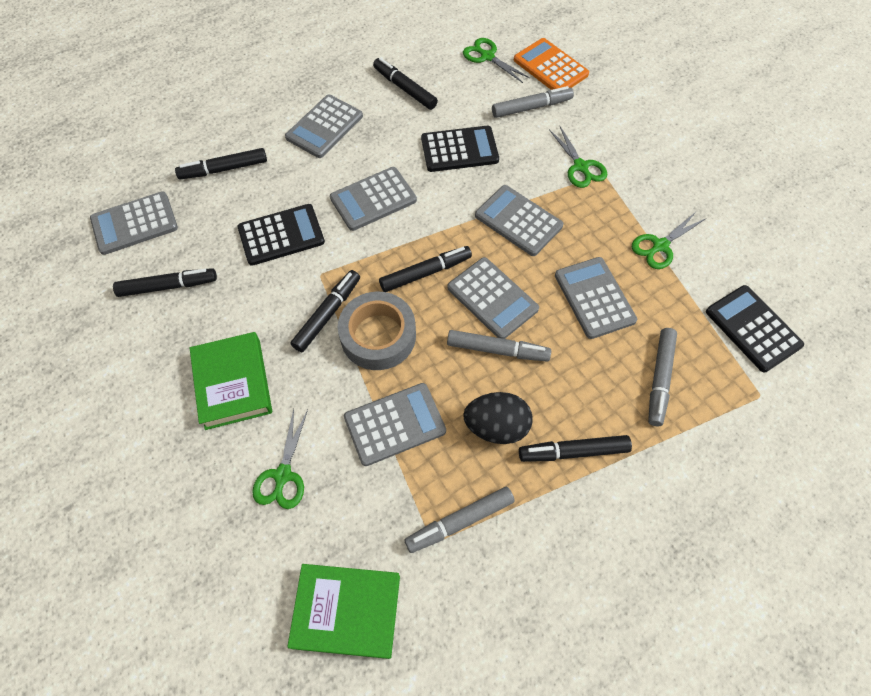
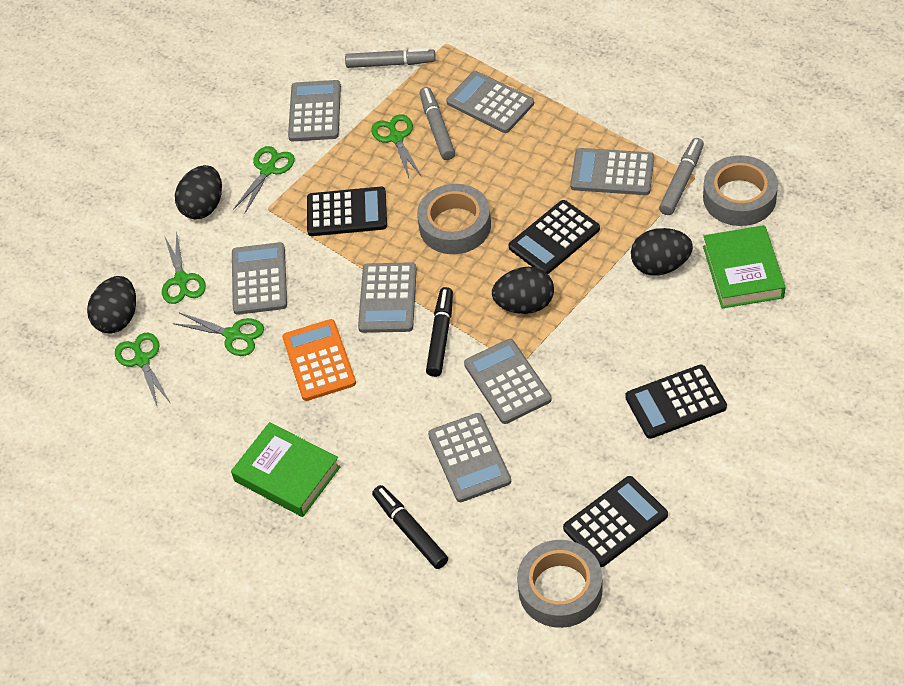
black calculator: 3 -> 4
black egg: 1 -> 4
black marker: 6 -> 2
green scissors: 4 -> 5
grey marker: 4 -> 3
grey tape: 1 -> 3

